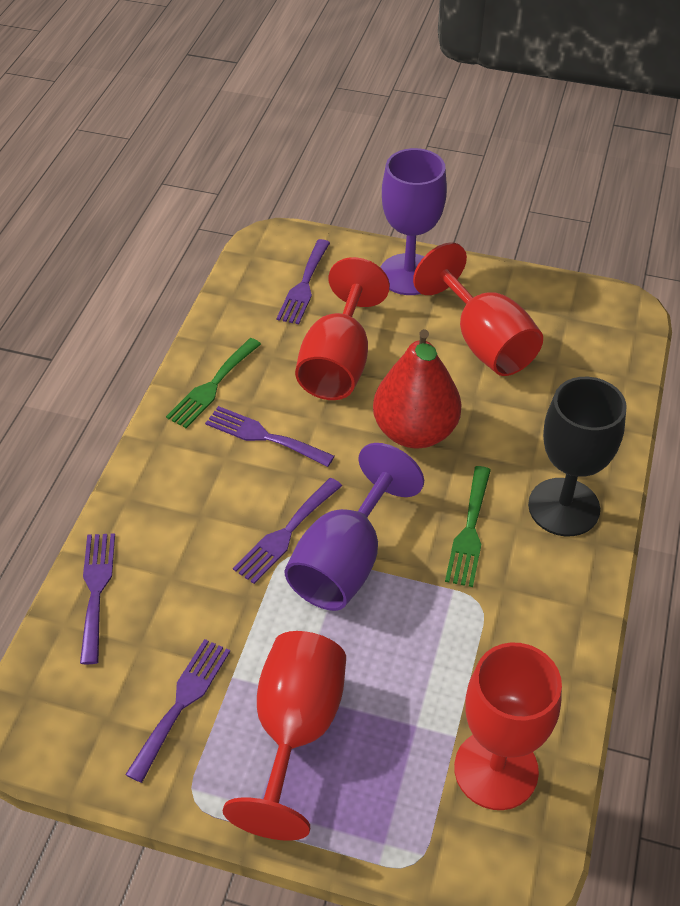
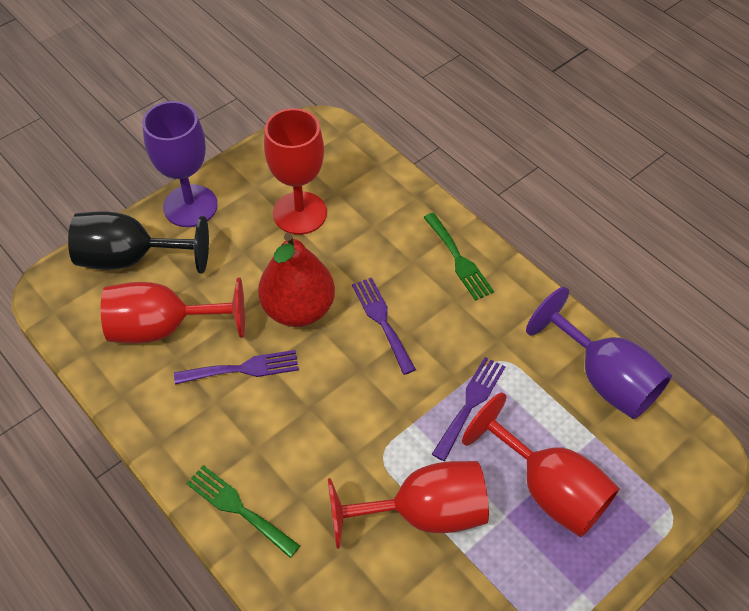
purple fork: 5 -> 3

